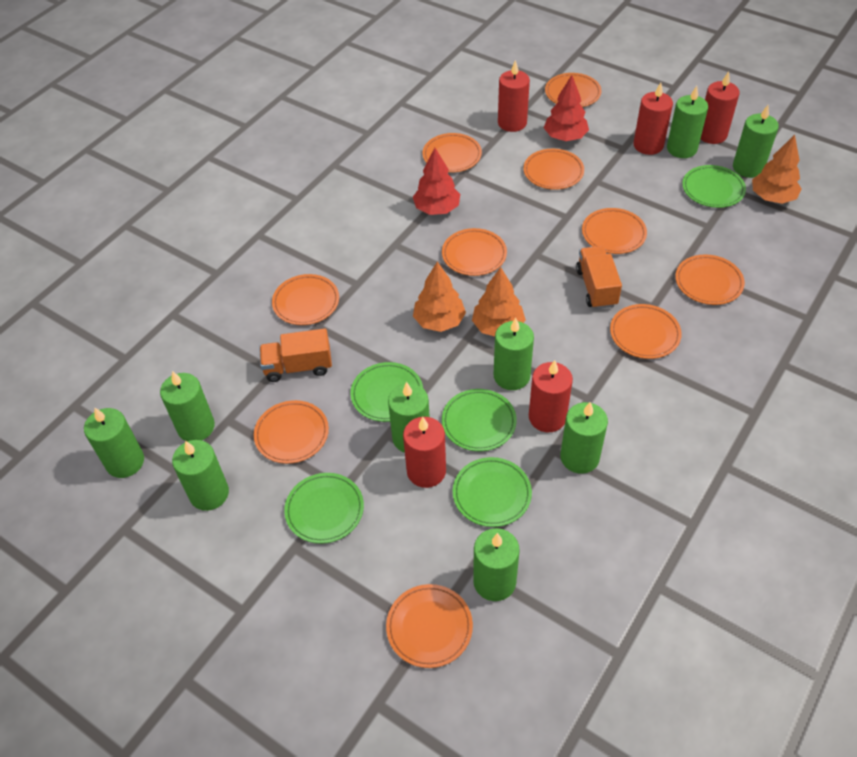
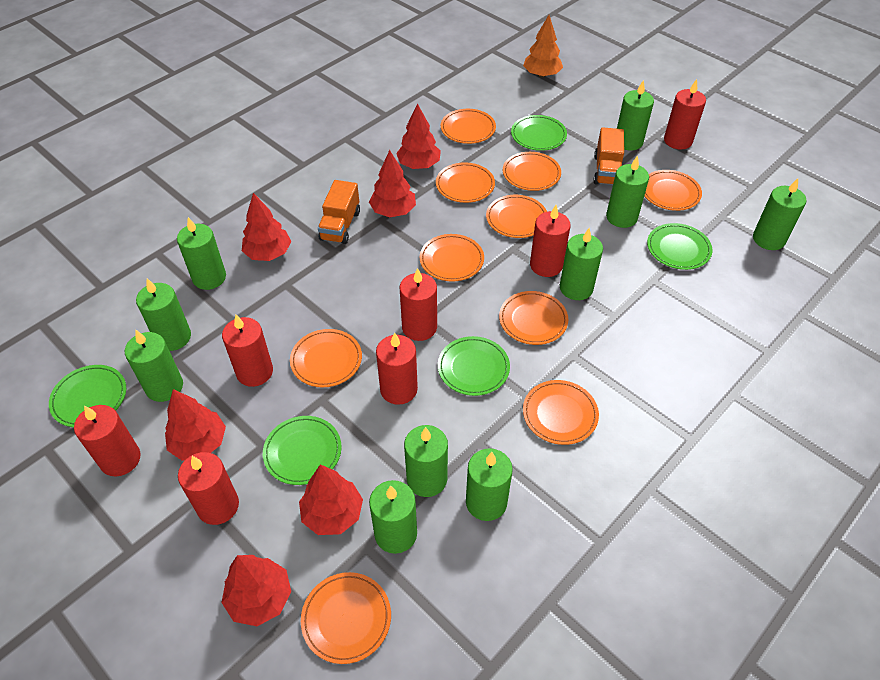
green candle: 9 -> 10
orange tree: 3 -> 1
red candle: 5 -> 7
red tree: 2 -> 6

